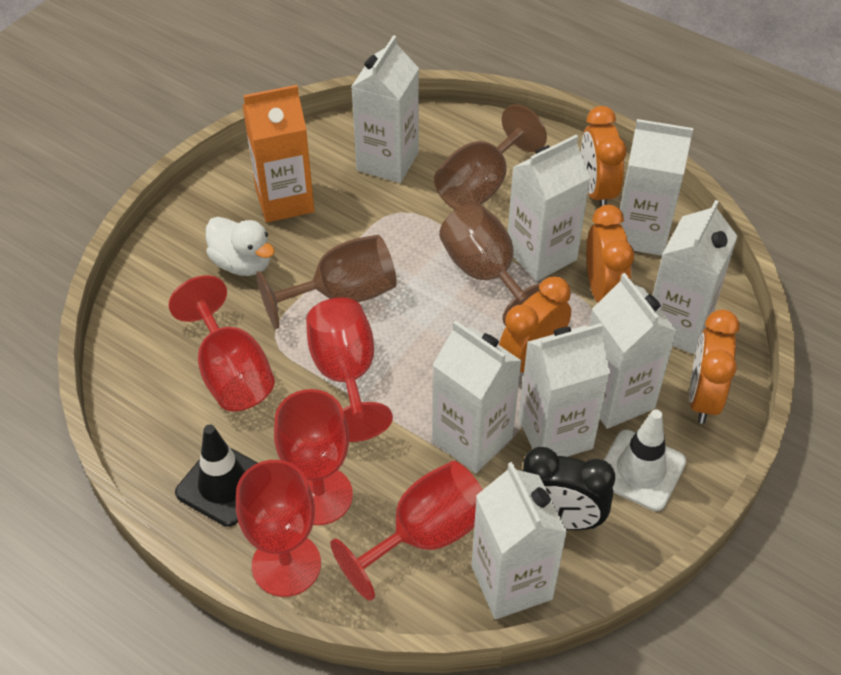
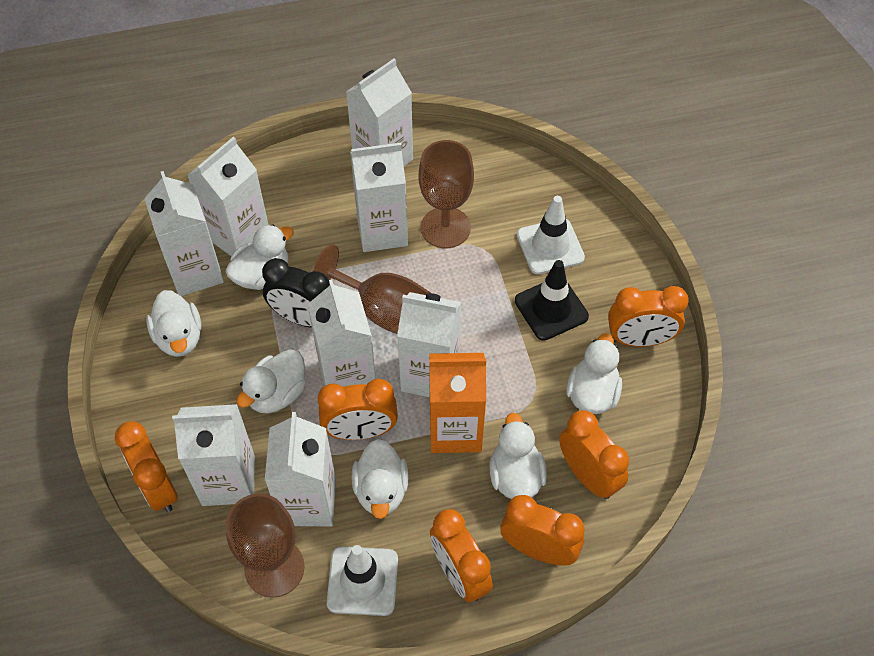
orange clock: 4 -> 6
red goblet: 5 -> 0
white duck: 1 -> 6
white traffic cone: 1 -> 2

